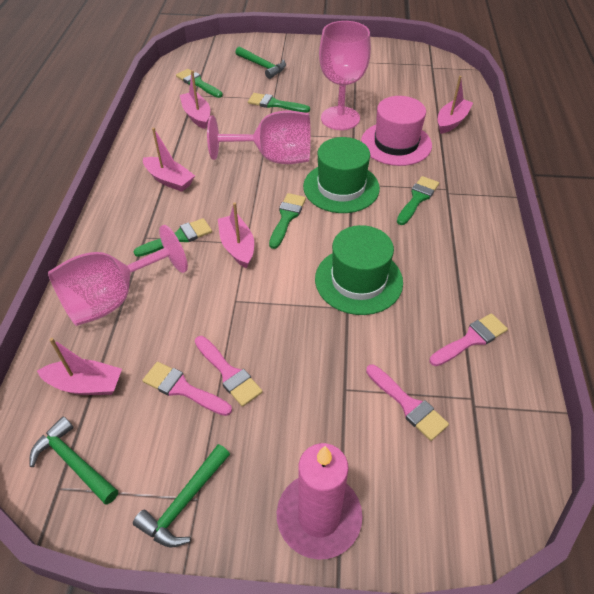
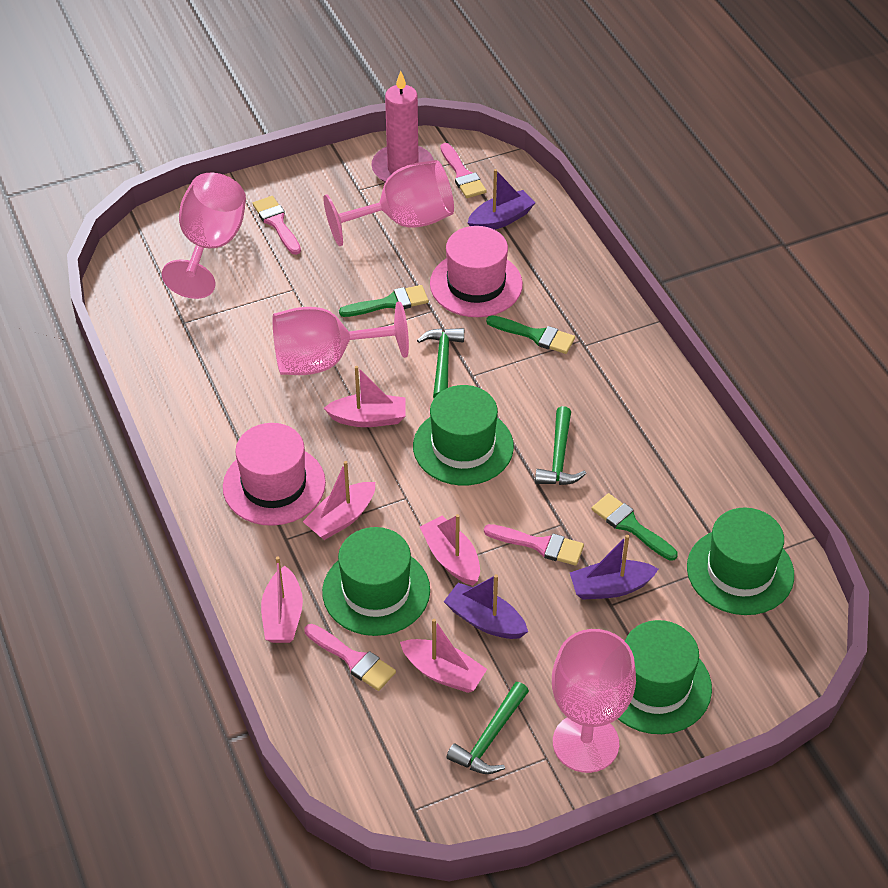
green brush: 5 -> 3
green hat: 2 -> 4
pink goblet: 3 -> 4
pink hat: 1 -> 2
purple boat: 0 -> 3

